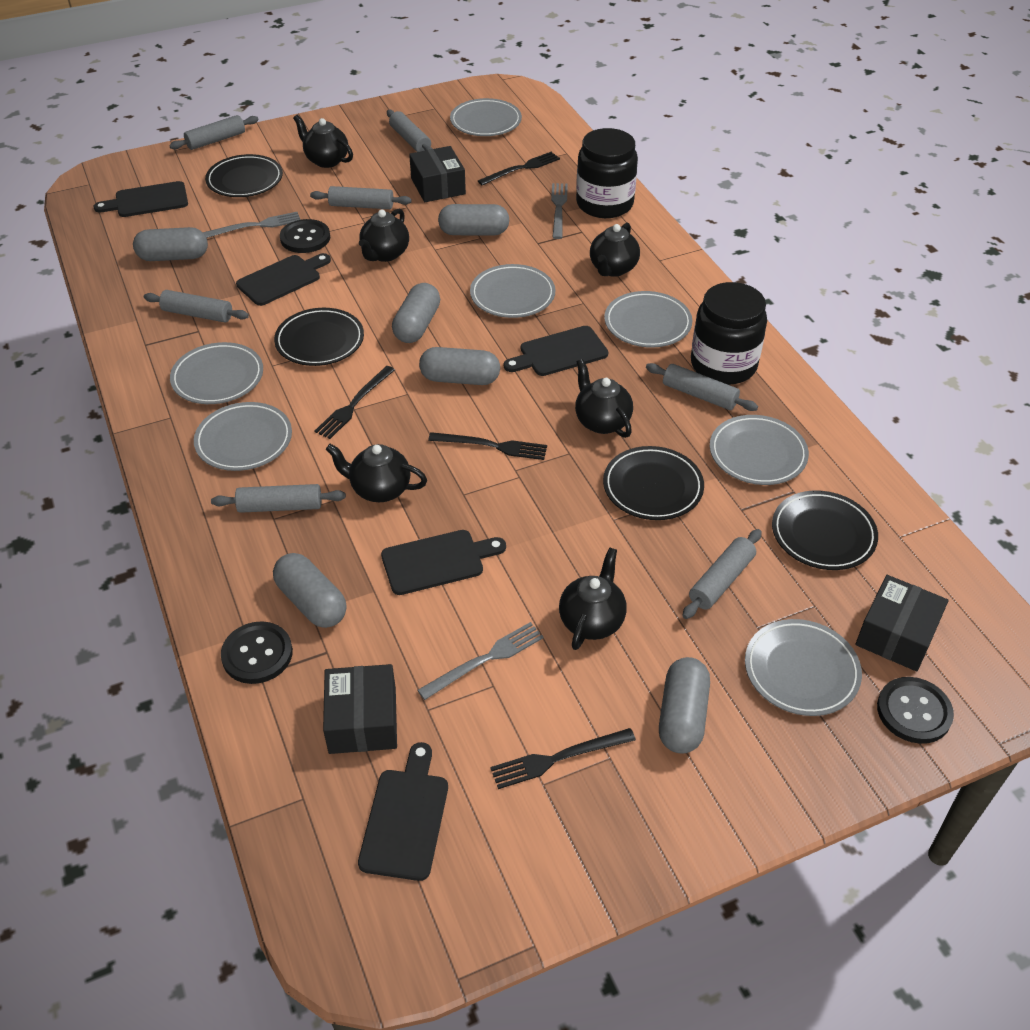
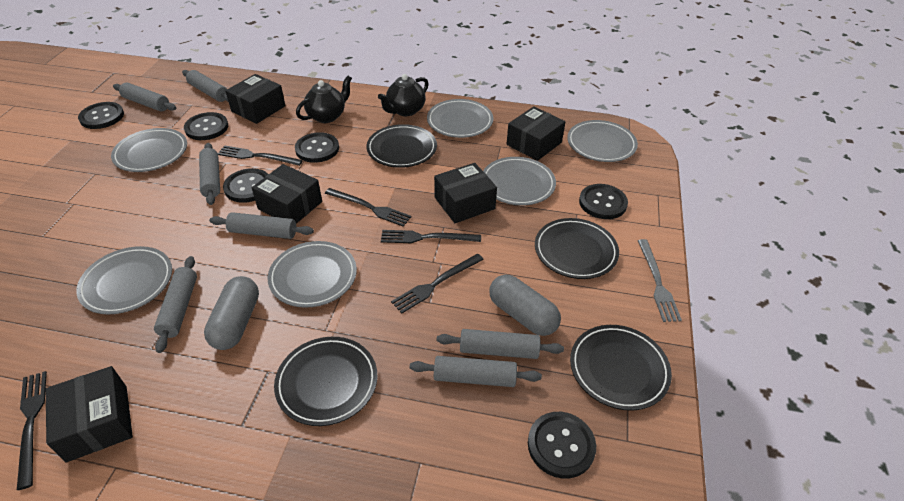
black box: 3 -> 5
black button: 3 -> 6
black cutting board: 5 -> 0
black fork: 4 -> 5
black jar: 2 -> 0
black teapot: 6 -> 2
grey capsule: 6 -> 2
grey fork: 3 -> 1
grey plate: 7 -> 6

